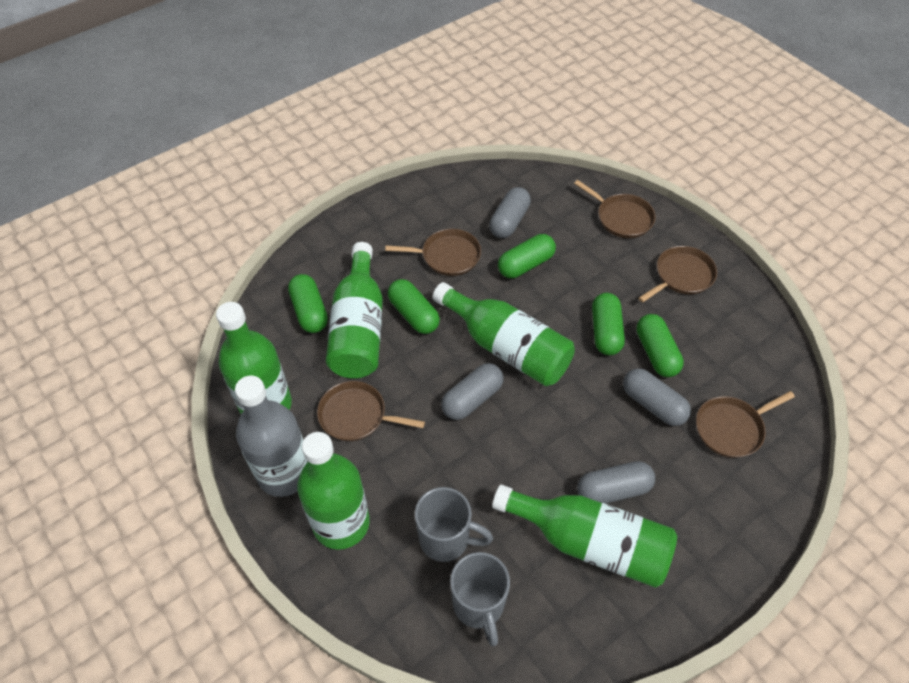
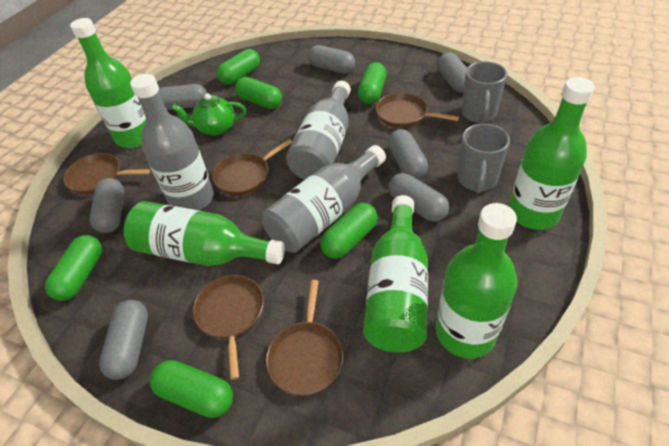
green capsule: 5 -> 6
green teapot: 0 -> 1
grey bottle: 1 -> 3
grey capsule: 4 -> 7

